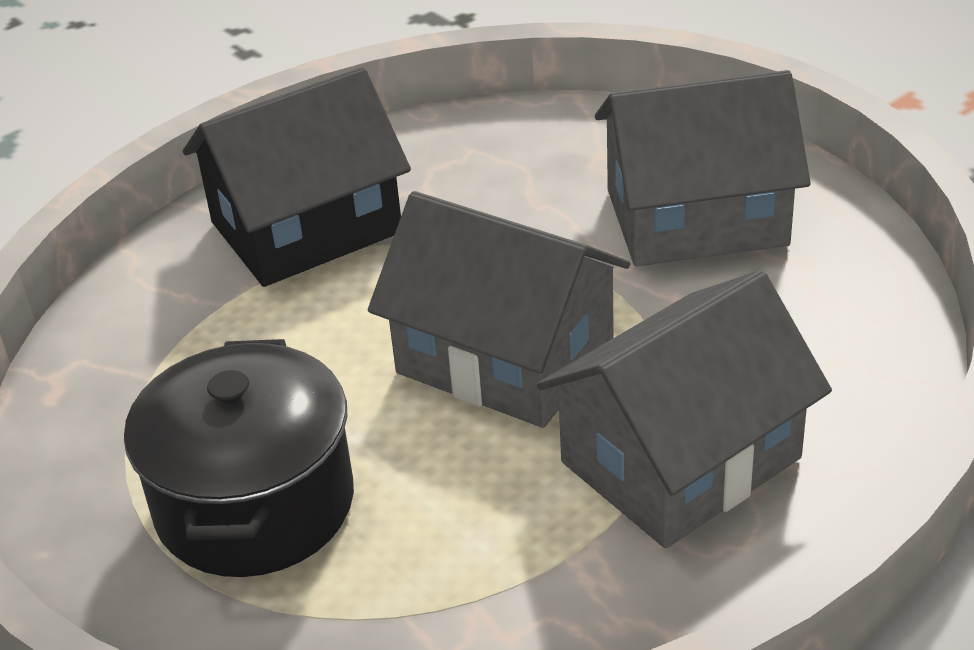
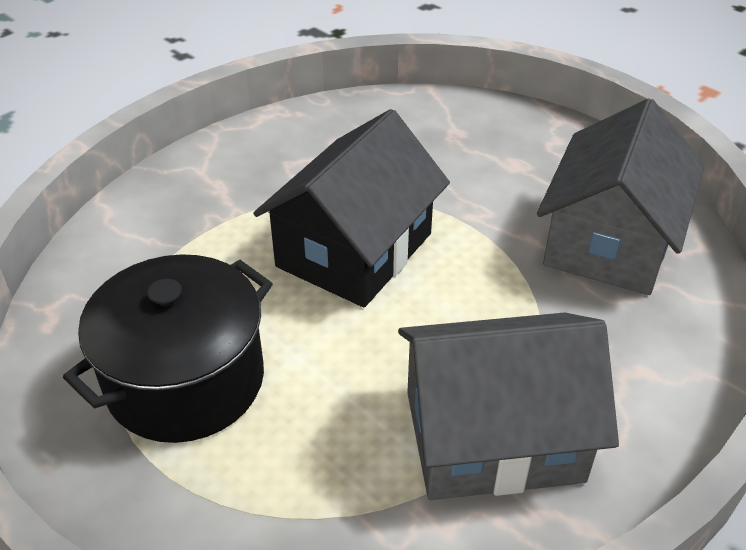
grey house: 3 -> 2

